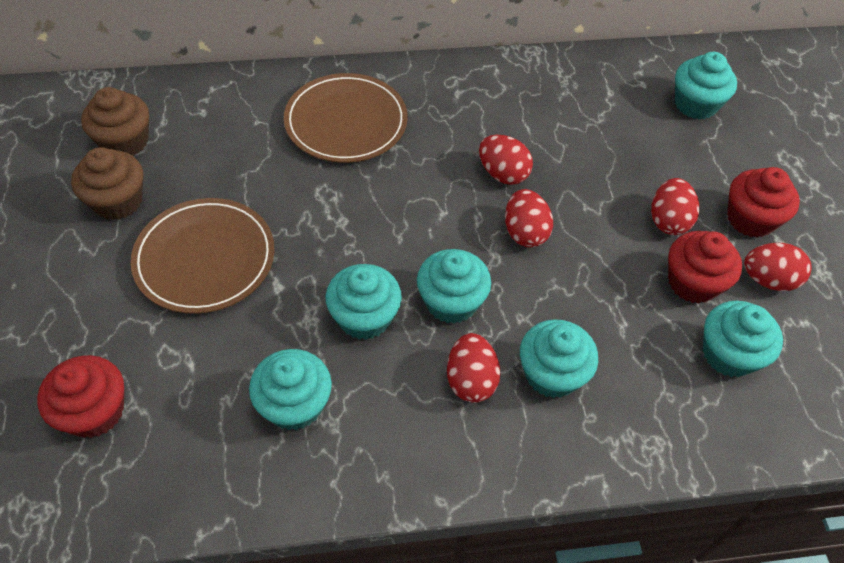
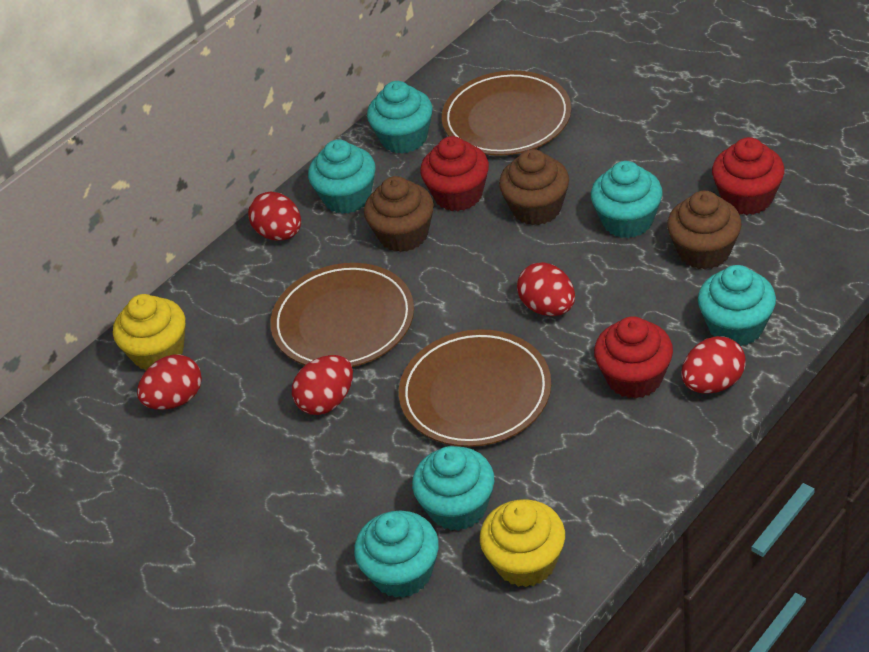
brown cupcake: 2 -> 3
brown plate: 2 -> 3
yellow cupcake: 0 -> 2

